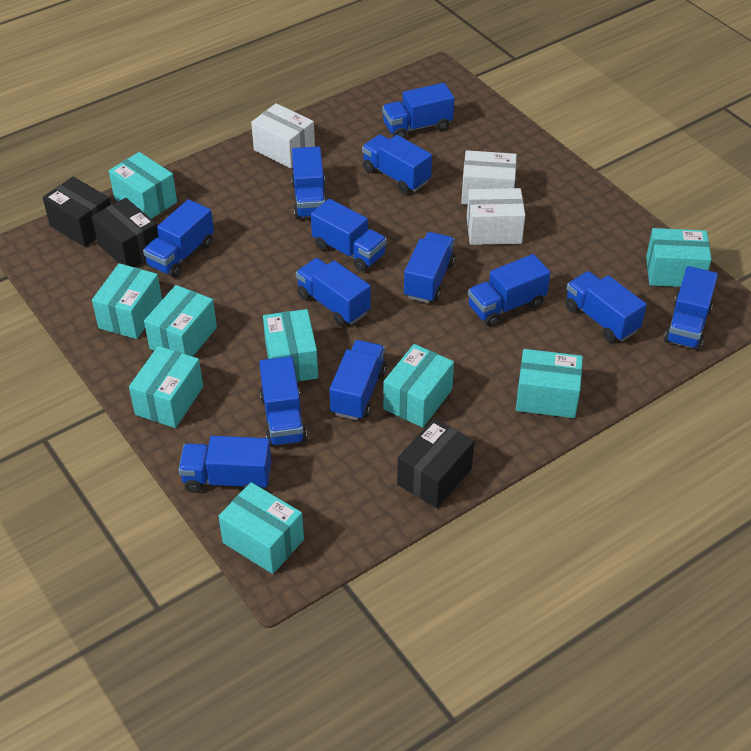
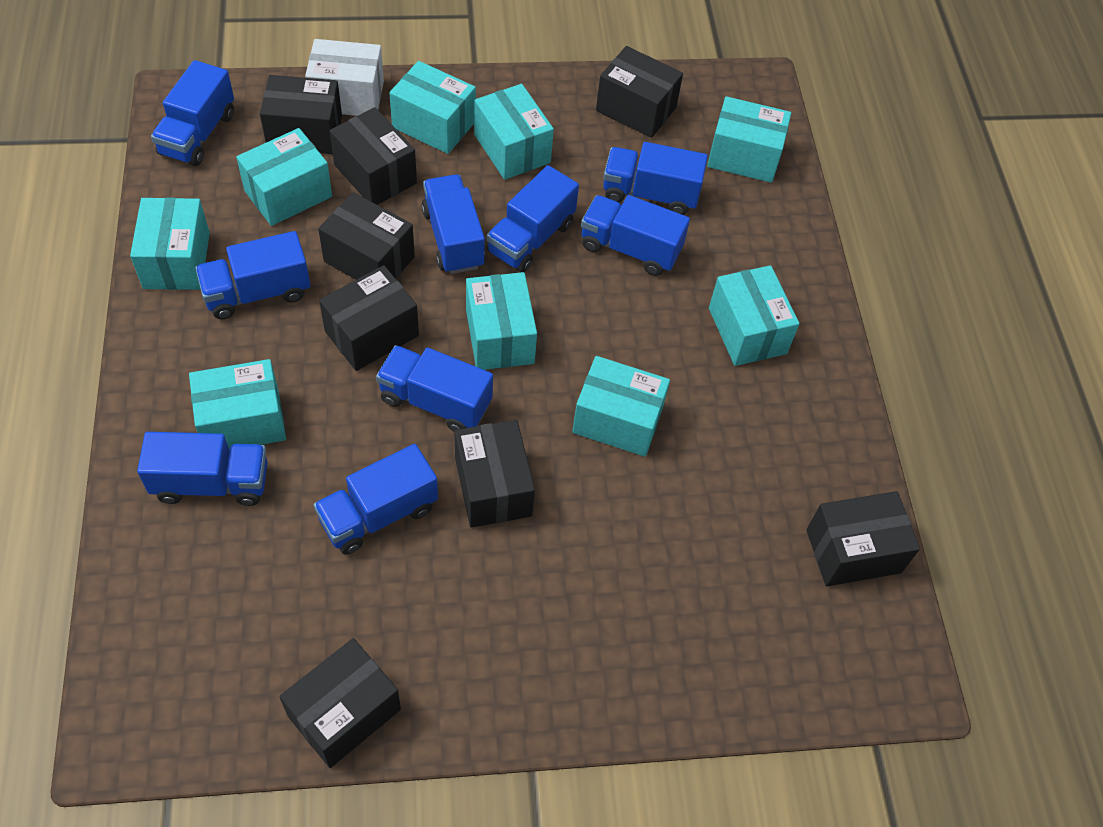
black box: 3 -> 8
blue truck: 13 -> 9
white box: 3 -> 1

